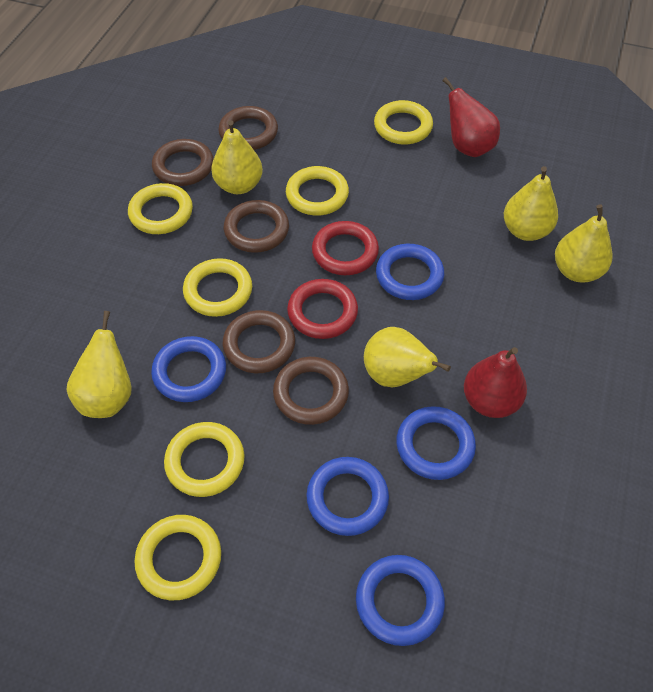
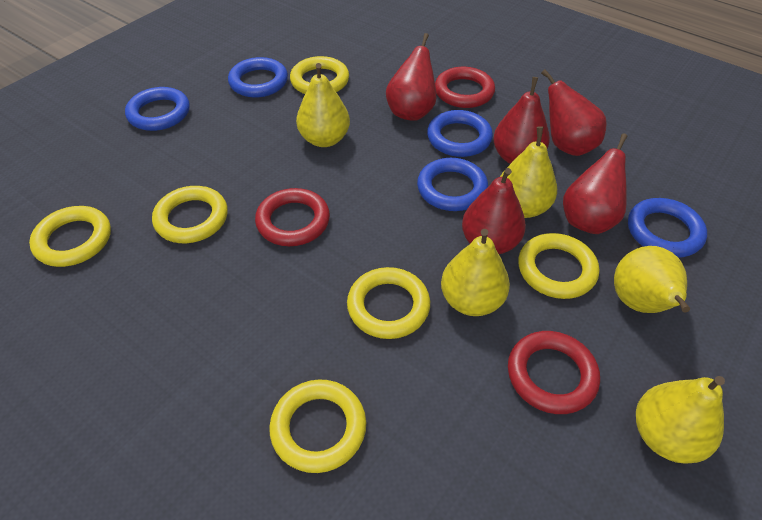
brown ring: 5 -> 0
red pear: 2 -> 5
red ring: 2 -> 3

